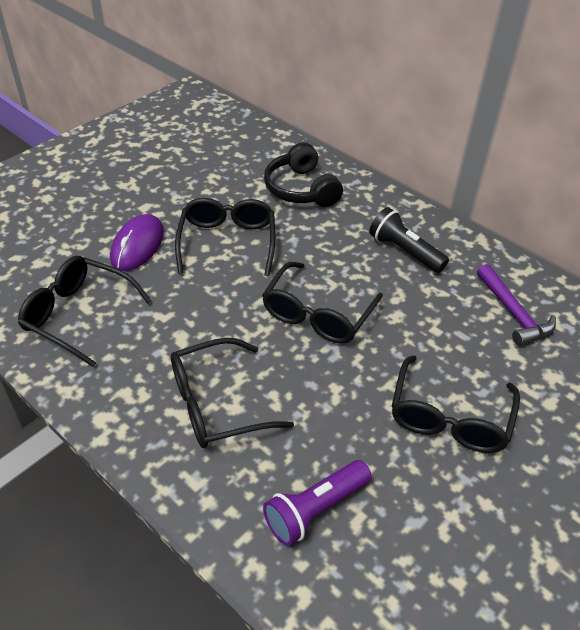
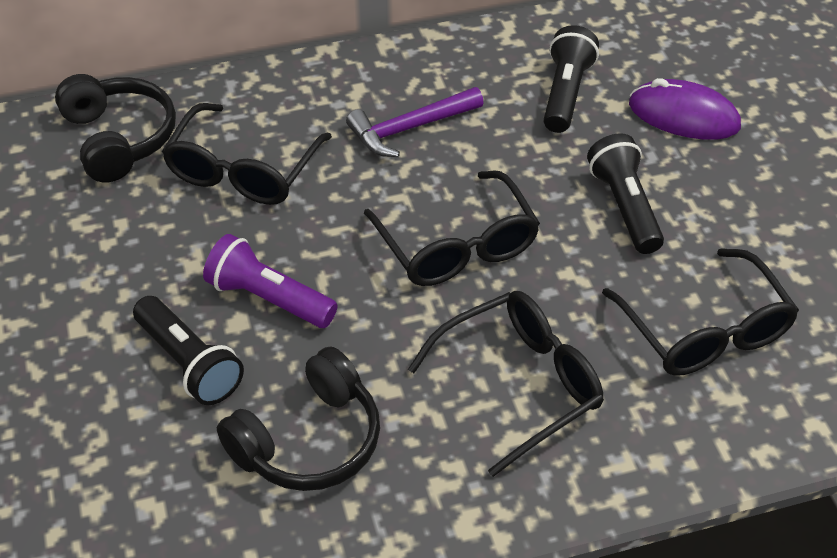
black flashlight: 1 -> 3
black glasses: 5 -> 4
black headphones: 1 -> 2

